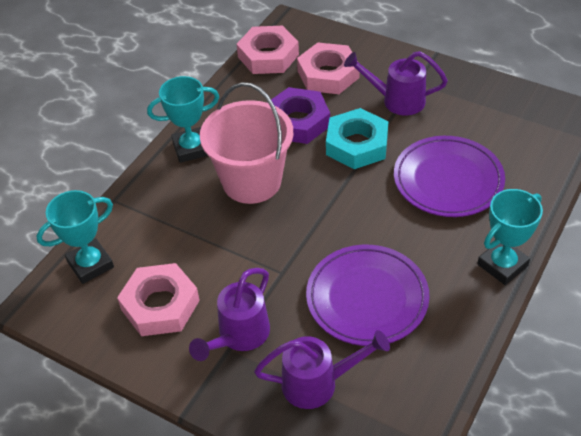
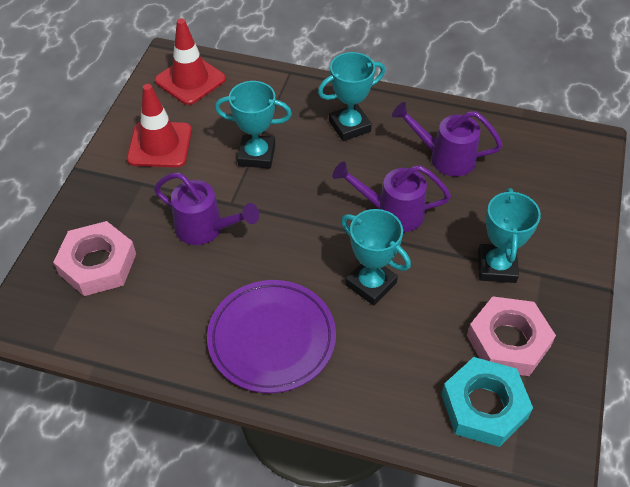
pink bucket: 1 -> 0
pink nut: 3 -> 2
purple nut: 1 -> 0
purple plate: 2 -> 1
red traffic cone: 0 -> 2
turquoise trophy: 3 -> 4

